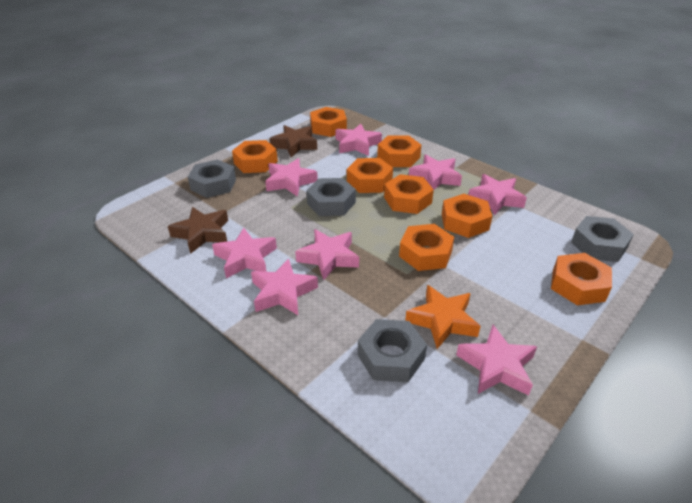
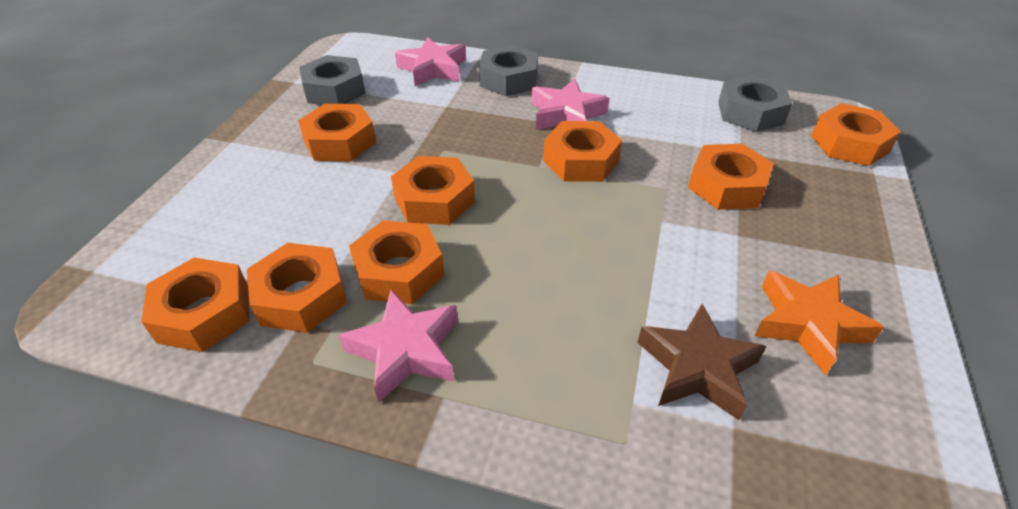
brown star: 2 -> 1
grey nut: 4 -> 3
pink star: 8 -> 3

